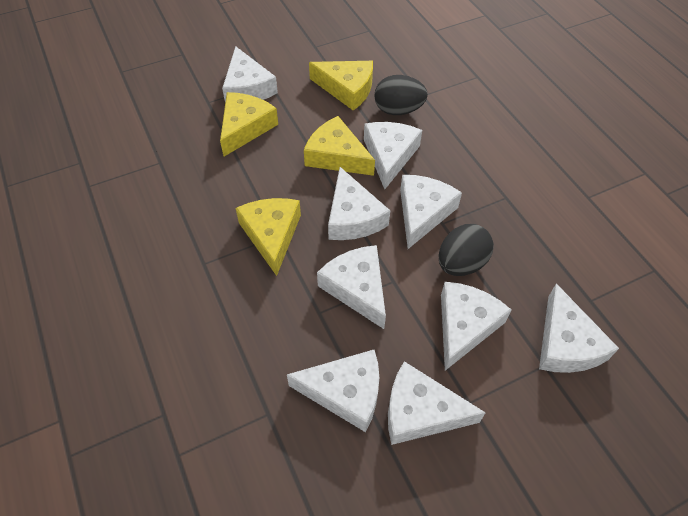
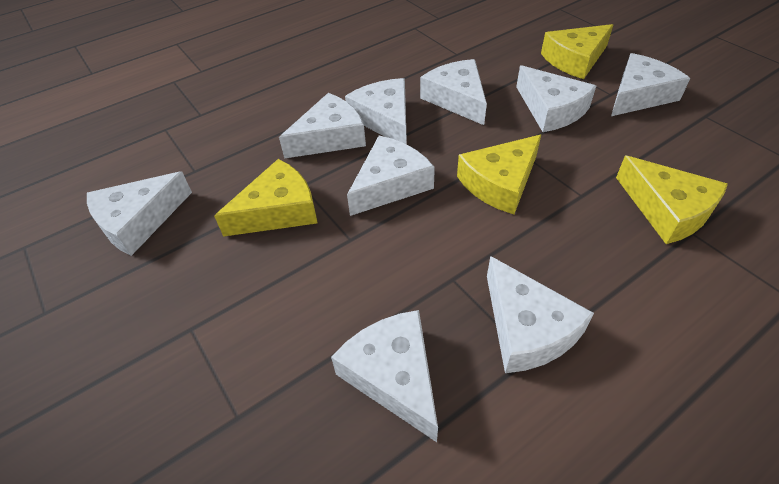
black egg: 2 -> 0

